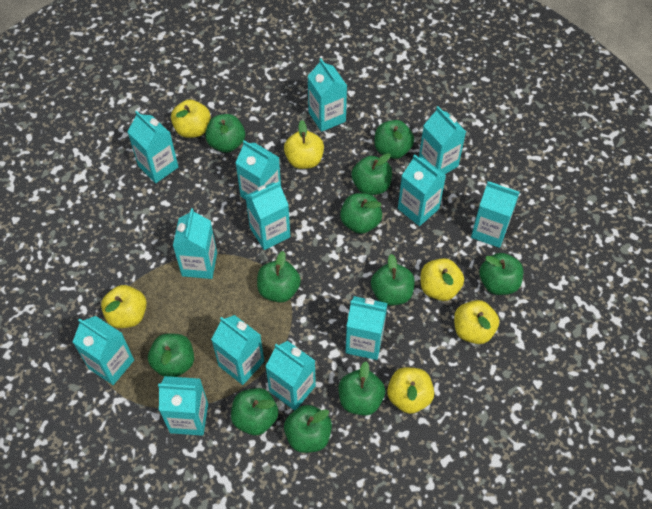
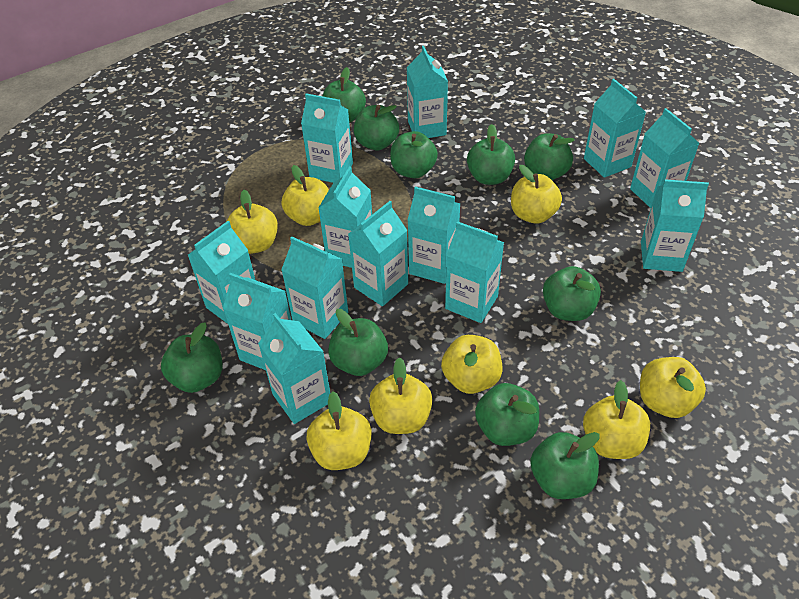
green apple: 11 -> 10
yellow apple: 6 -> 8

